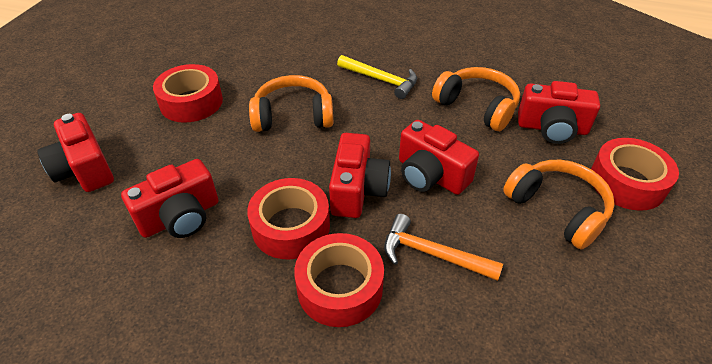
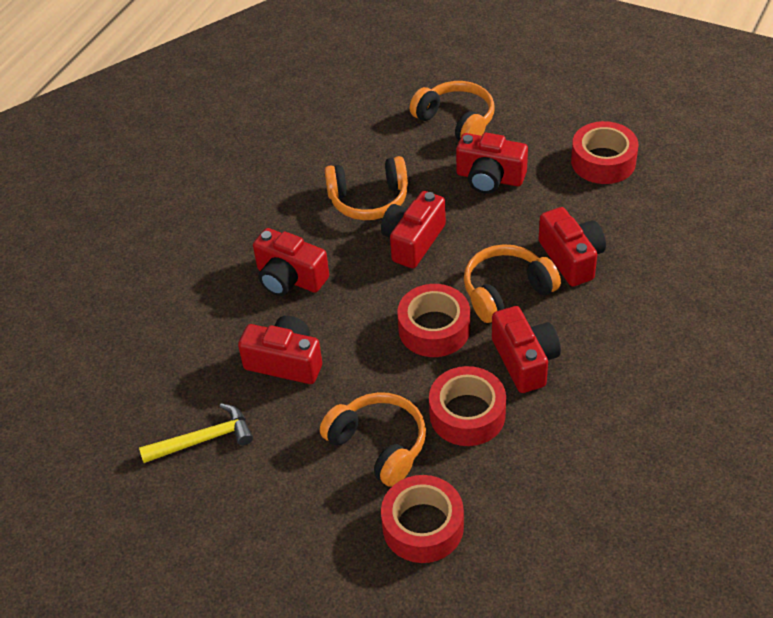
orange hammer: 1 -> 0
orange headphones: 3 -> 4
red camera: 5 -> 6

